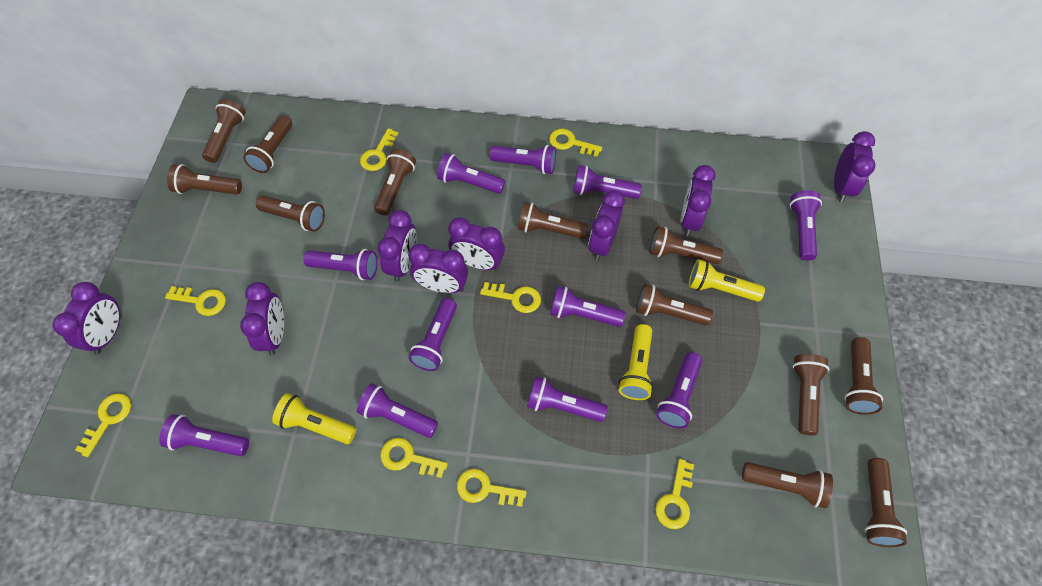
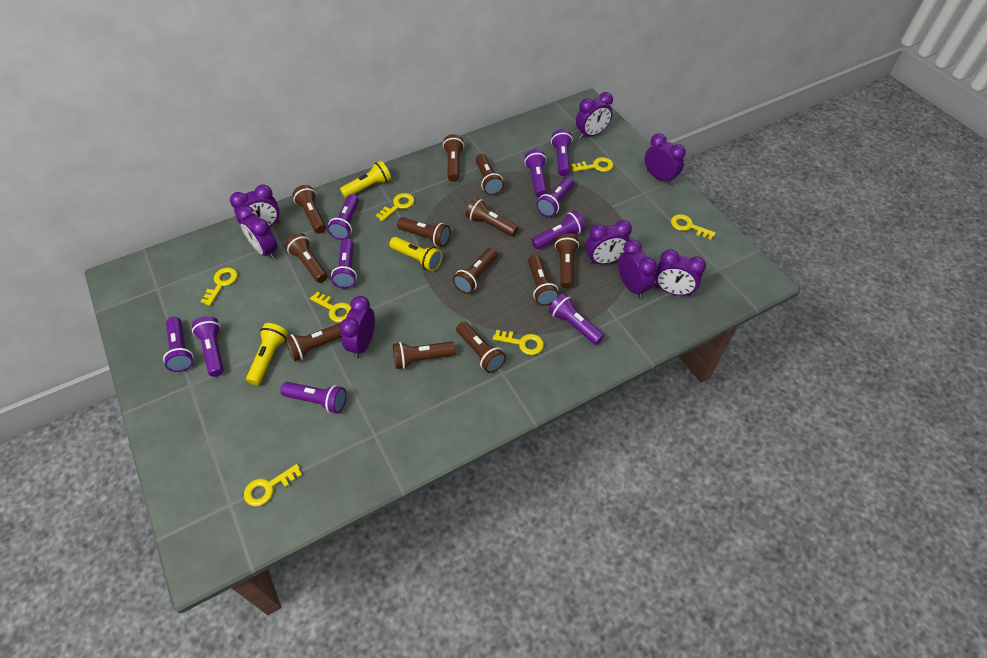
purple flashlight: 11 -> 10
yellow key: 8 -> 7

